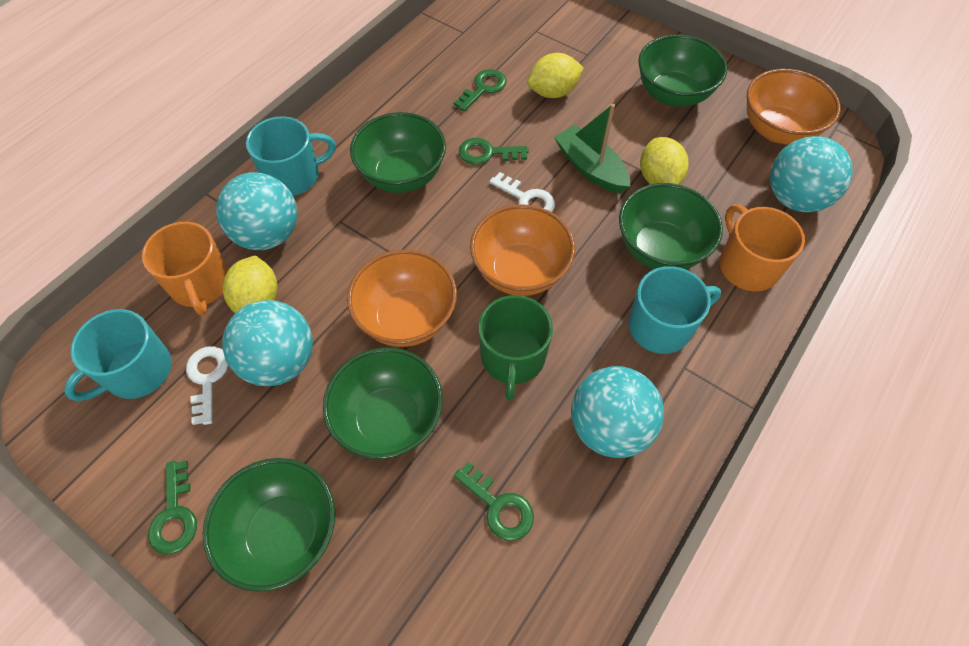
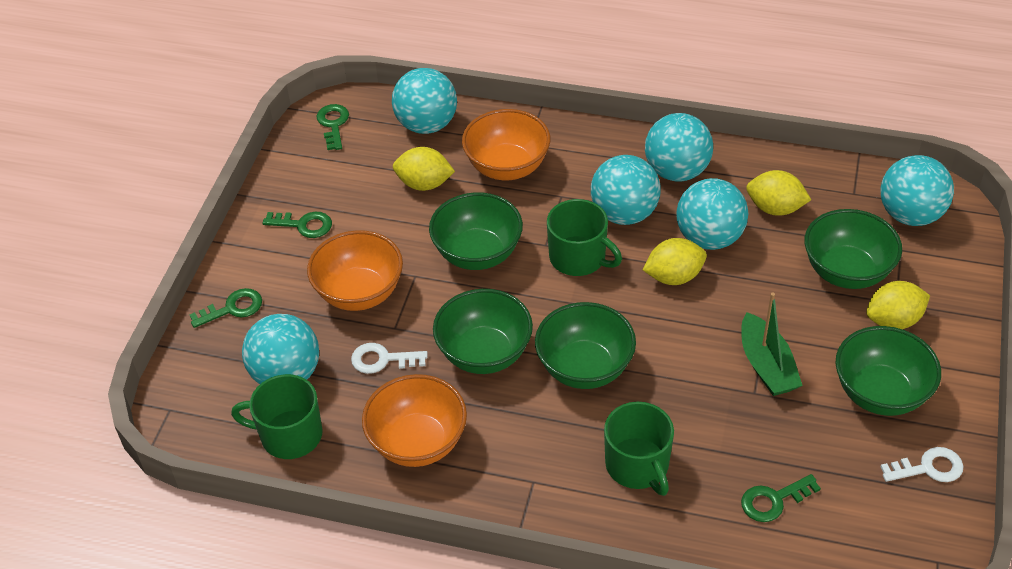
green mug: 1 -> 3
orange mug: 2 -> 0
turquoise ball: 4 -> 6
turquoise mug: 3 -> 0
yellow lemon: 3 -> 4

